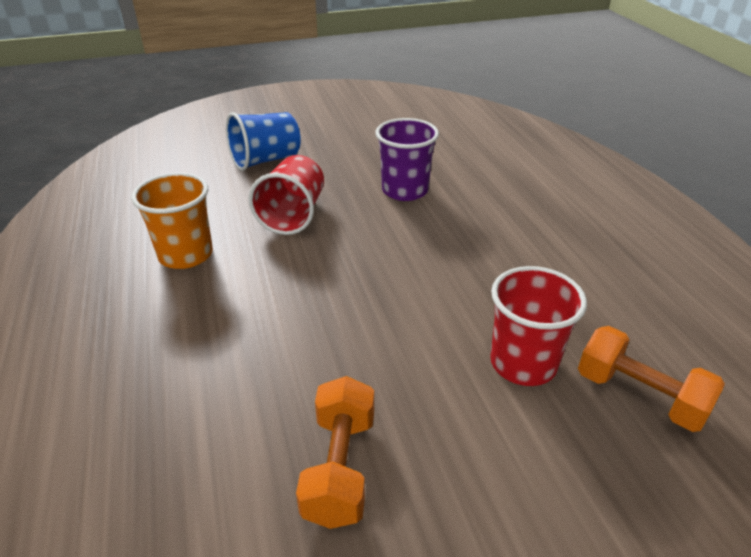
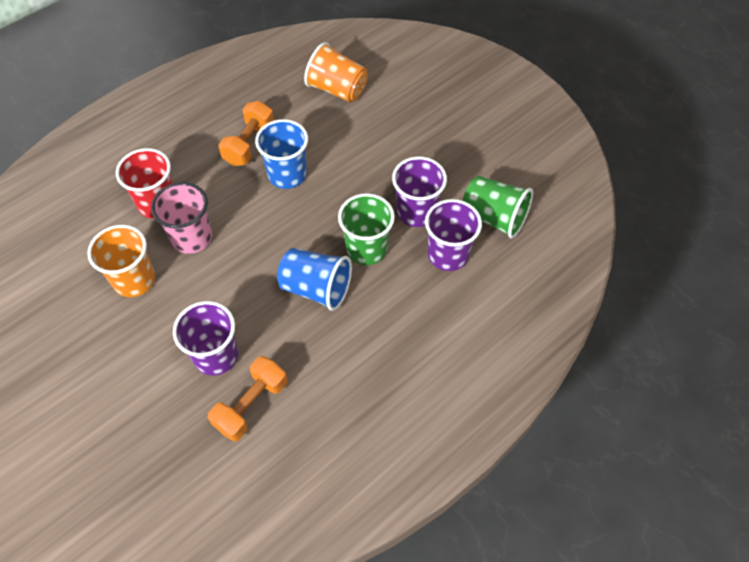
blue cup: 1 -> 2
green cup: 0 -> 2
orange cup: 1 -> 2
pink cup: 0 -> 1
purple cup: 1 -> 3
red cup: 2 -> 1

